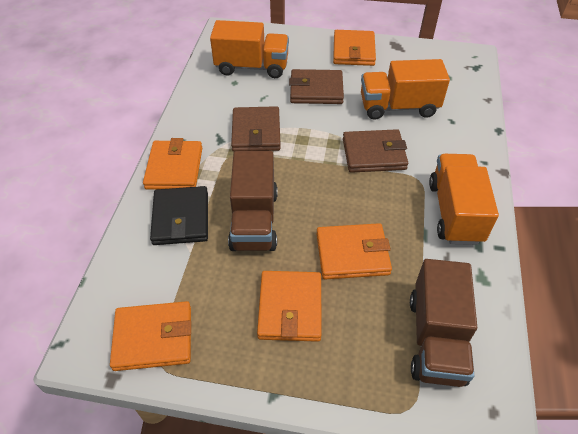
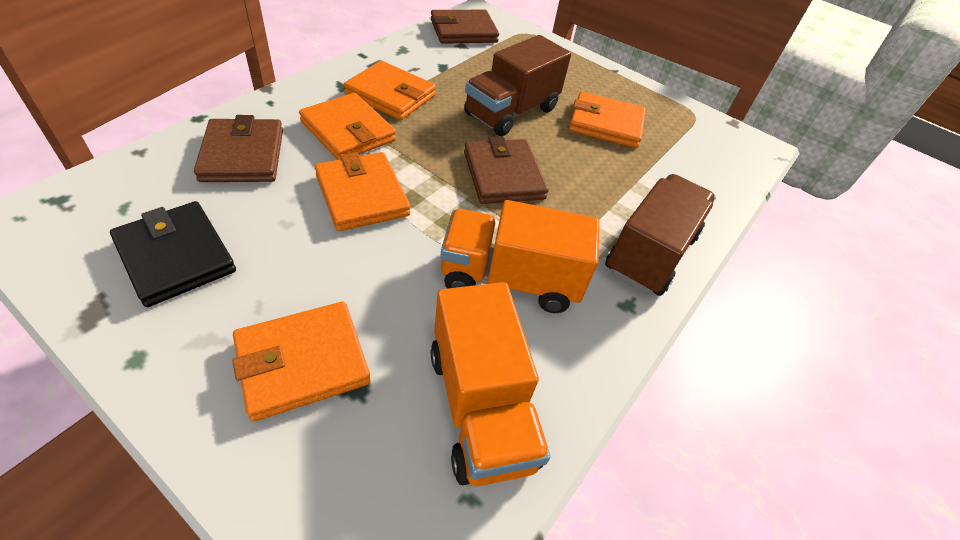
orange truck: 3 -> 2

